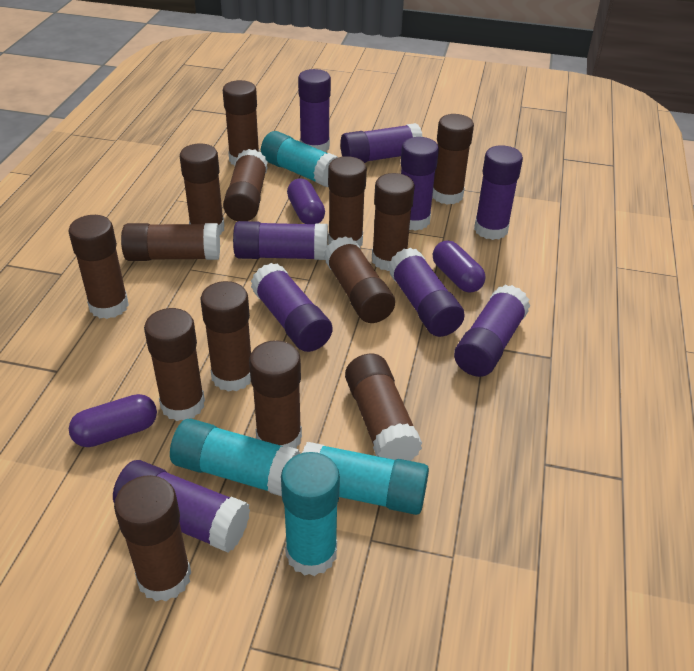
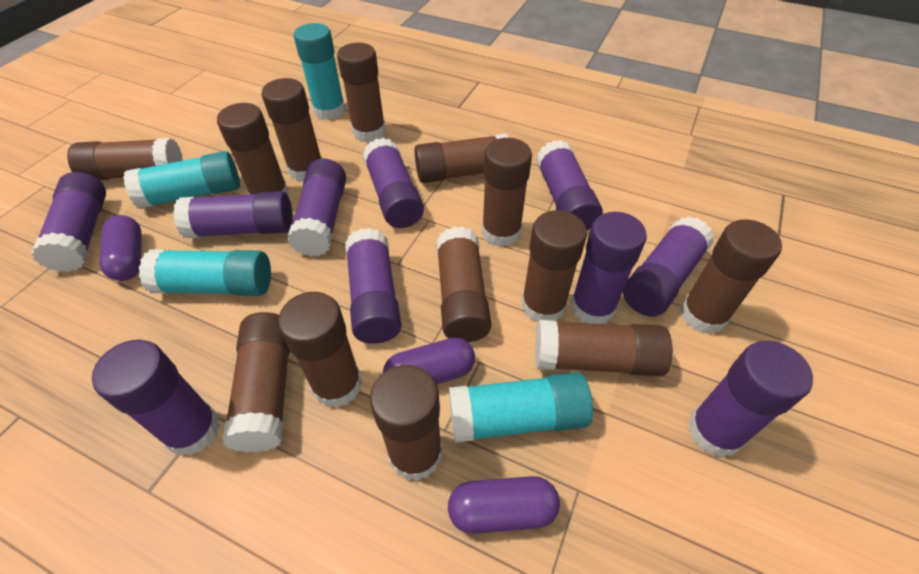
brown glue stick: 14 -> 13
purple glue stick: 9 -> 10

